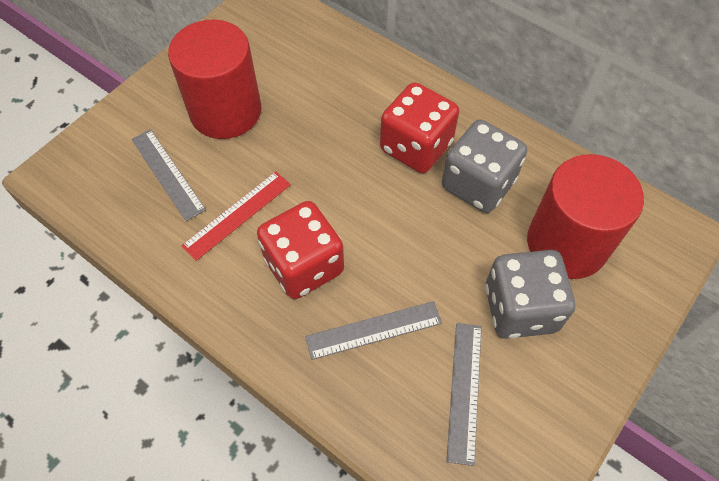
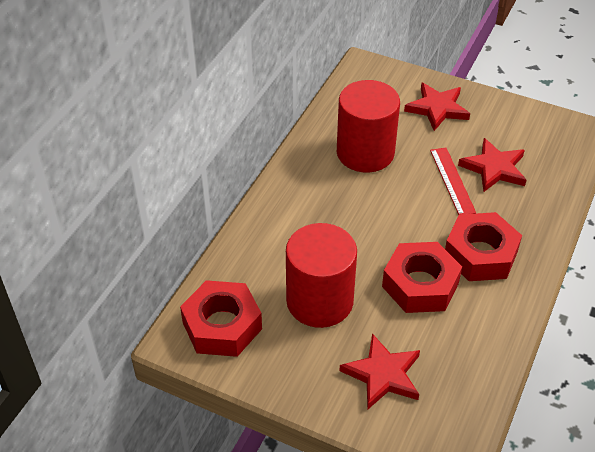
grey dice: 2 -> 0
grey ruler: 3 -> 0
red dice: 2 -> 0
red nut: 0 -> 3
red star: 0 -> 3

